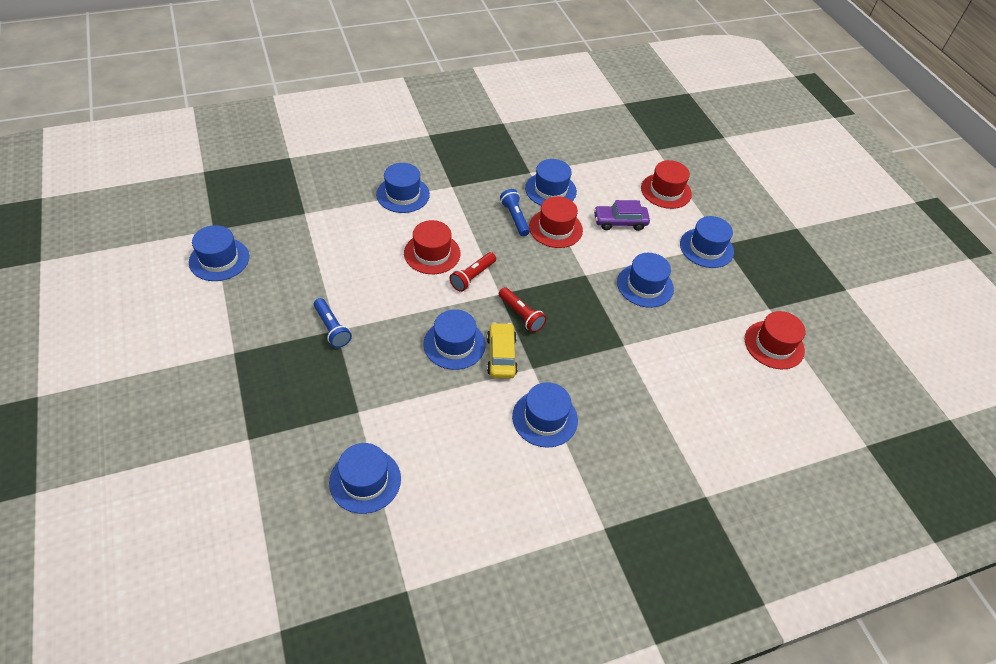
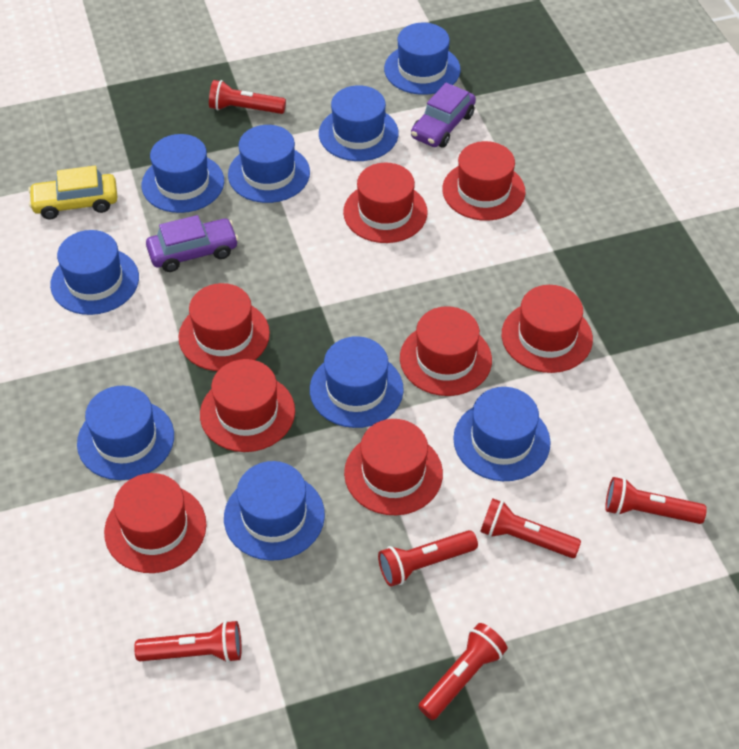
blue flashlight: 2 -> 0
blue hat: 8 -> 9
purple car: 1 -> 2
red flashlight: 2 -> 6
red hat: 4 -> 8

